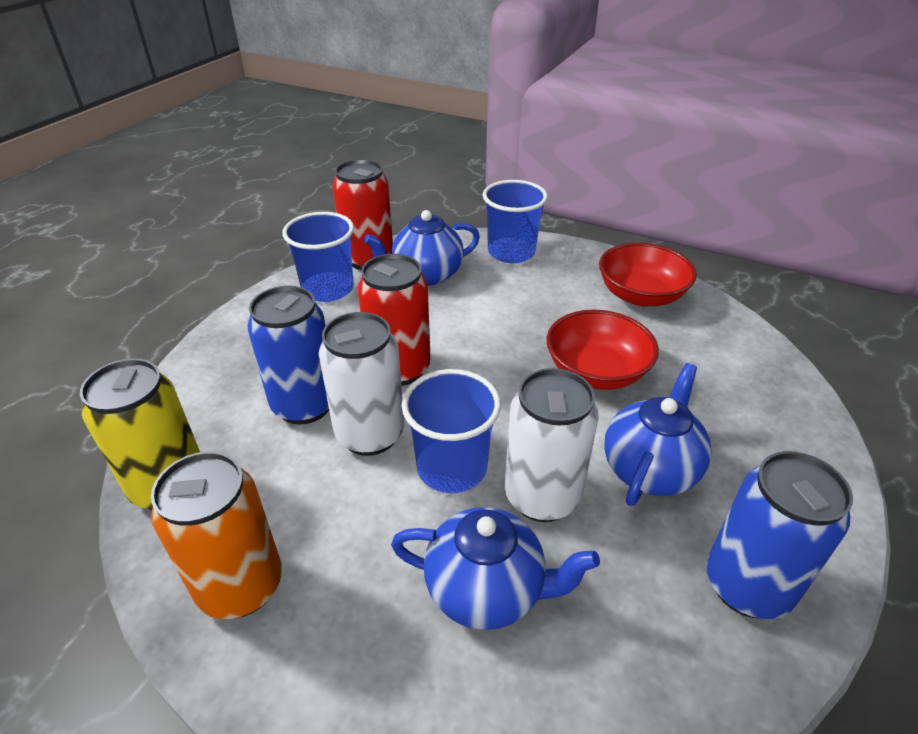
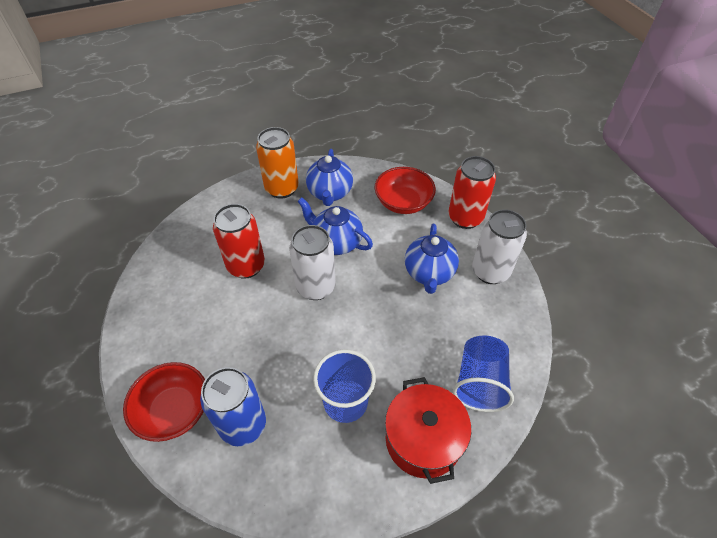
blue can: 2 -> 1
blue cup: 3 -> 2
red pot: 0 -> 1
yellow can: 1 -> 0

